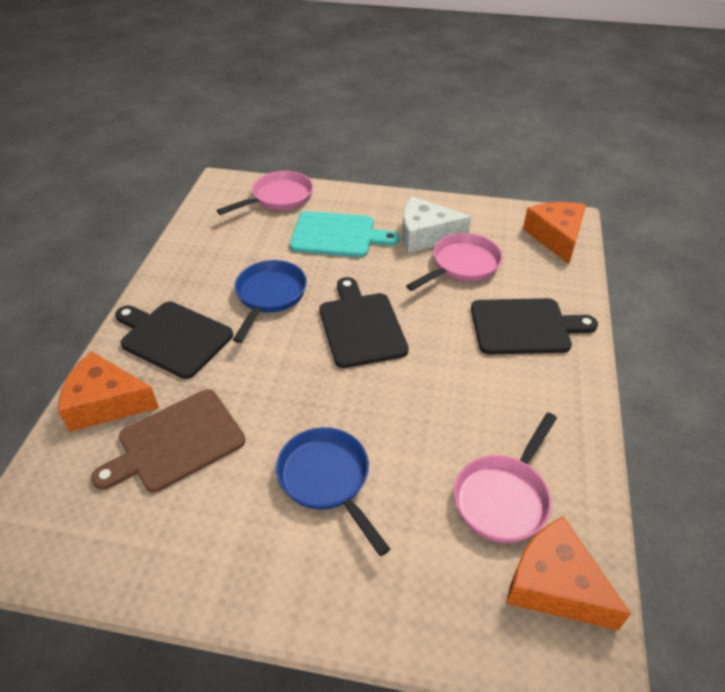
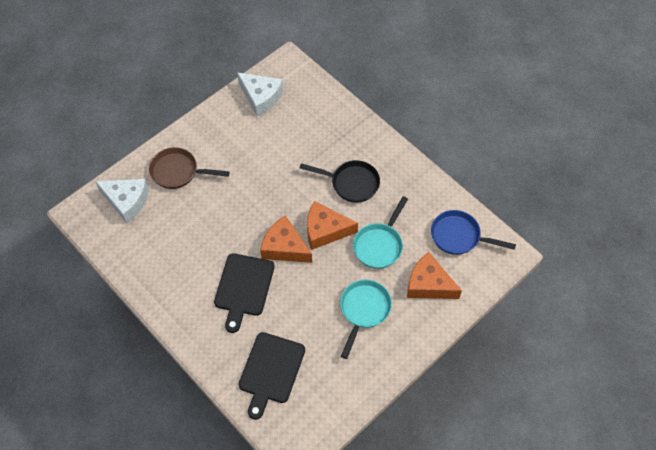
black cutting board: 3 -> 2
black pan: 0 -> 1
blue pan: 2 -> 1
brown cutting board: 1 -> 0
brown pan: 0 -> 1
pink pan: 3 -> 0
turquoise cutting board: 1 -> 0
turquoise pan: 0 -> 2
white cheese: 1 -> 2

